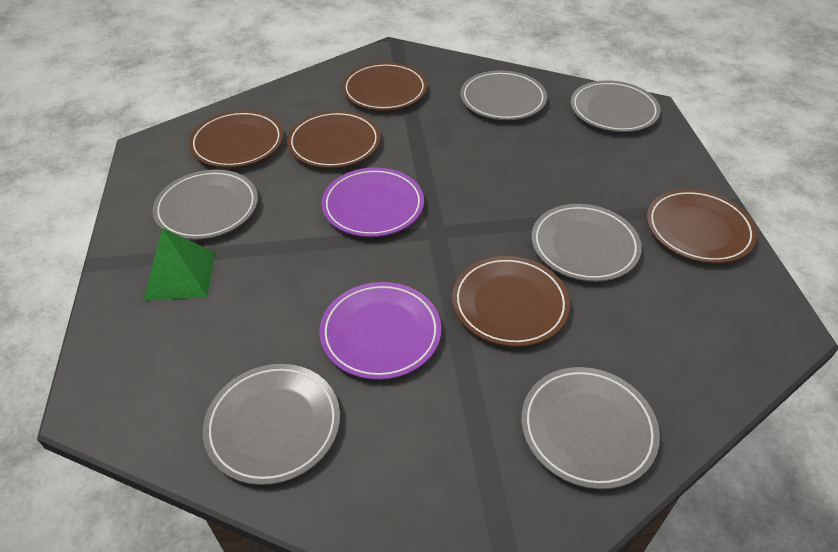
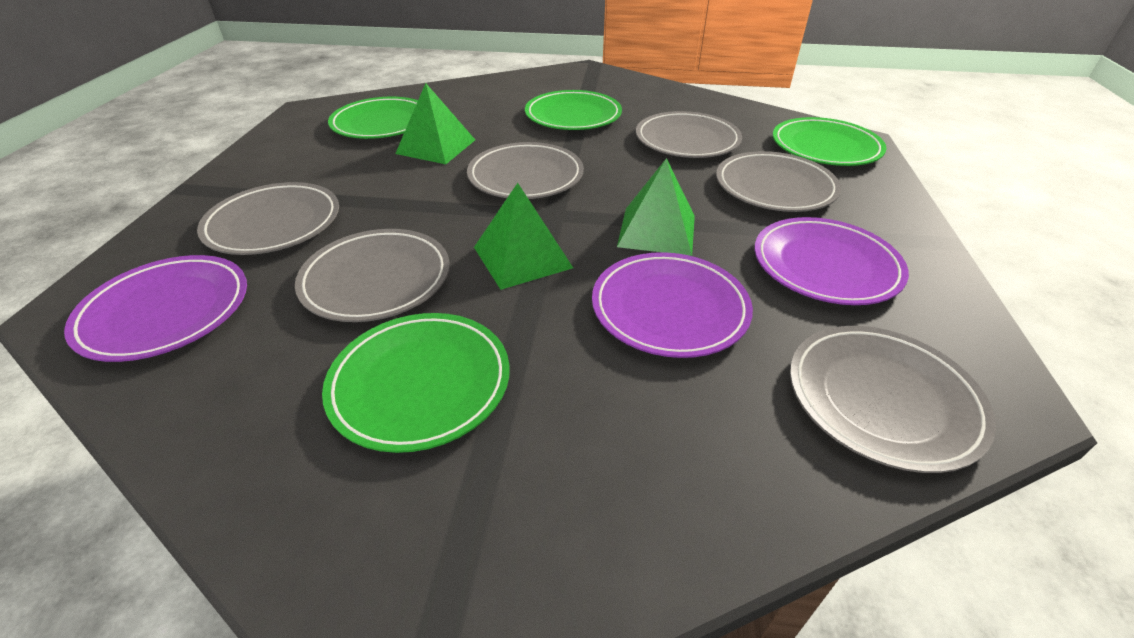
brown plate: 5 -> 0
green plate: 0 -> 4
green pyramid: 1 -> 3
purple plate: 2 -> 3

